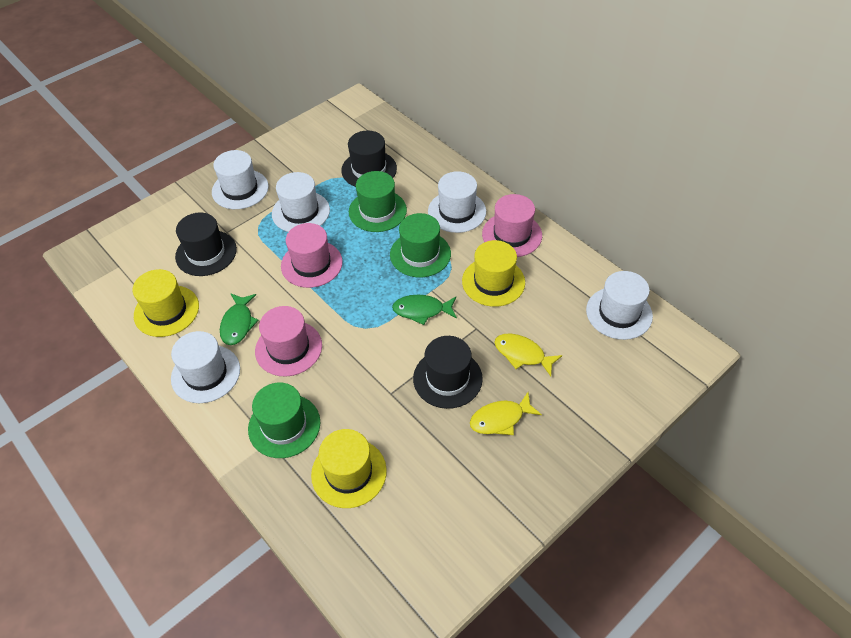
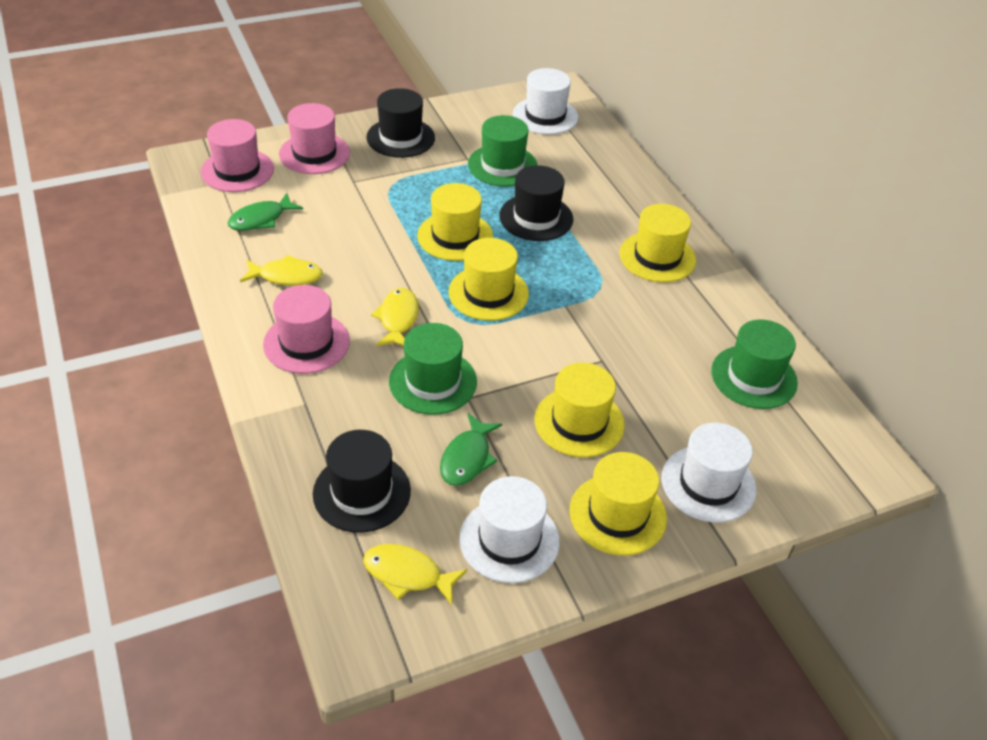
white hat: 5 -> 3
yellow fish: 2 -> 3
yellow hat: 3 -> 5

